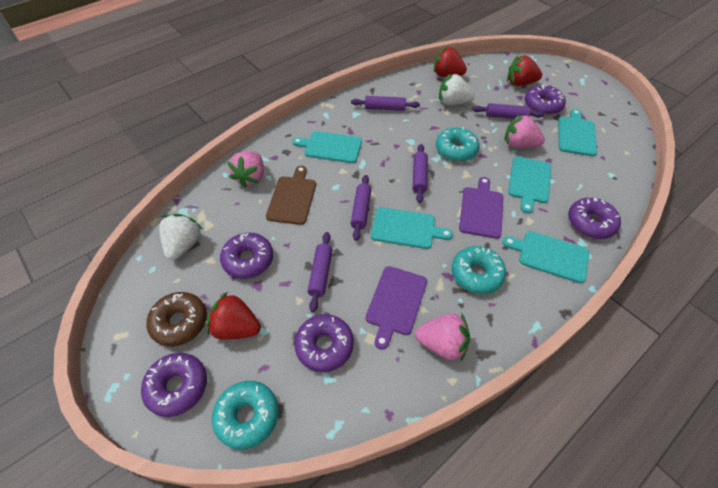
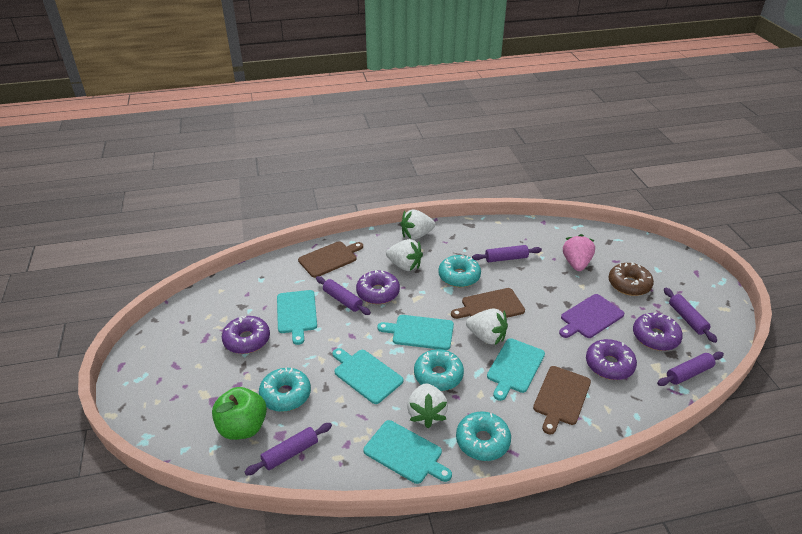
brown cutting board: 1 -> 3
green apple: 0 -> 1
pink strawberry: 3 -> 1
purple cutting board: 2 -> 1
purple donut: 5 -> 4
red strawberry: 3 -> 0
turquoise donut: 3 -> 4
white strawberry: 2 -> 4

